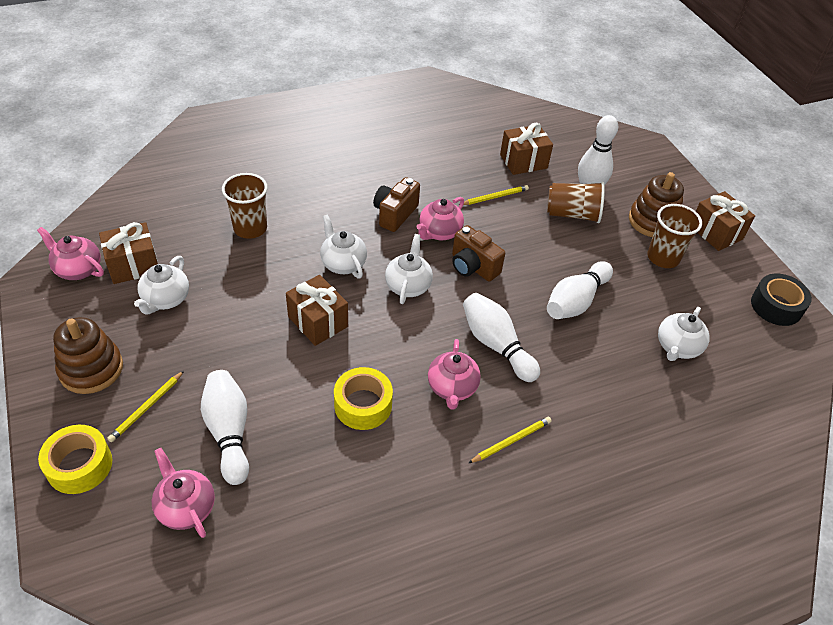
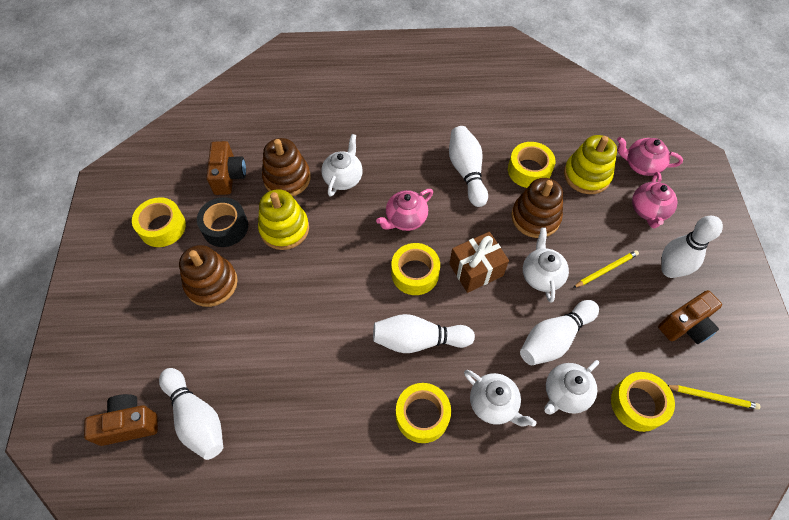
brown camera: 2 -> 3
brown cup: 3 -> 0
brown gift: 4 -> 1
brown stacking toy: 2 -> 3
pink teapot: 4 -> 3
white bowling pin: 4 -> 5
yellow pencil: 3 -> 2
yellow stacking toy: 0 -> 2
yellow tape: 2 -> 5

